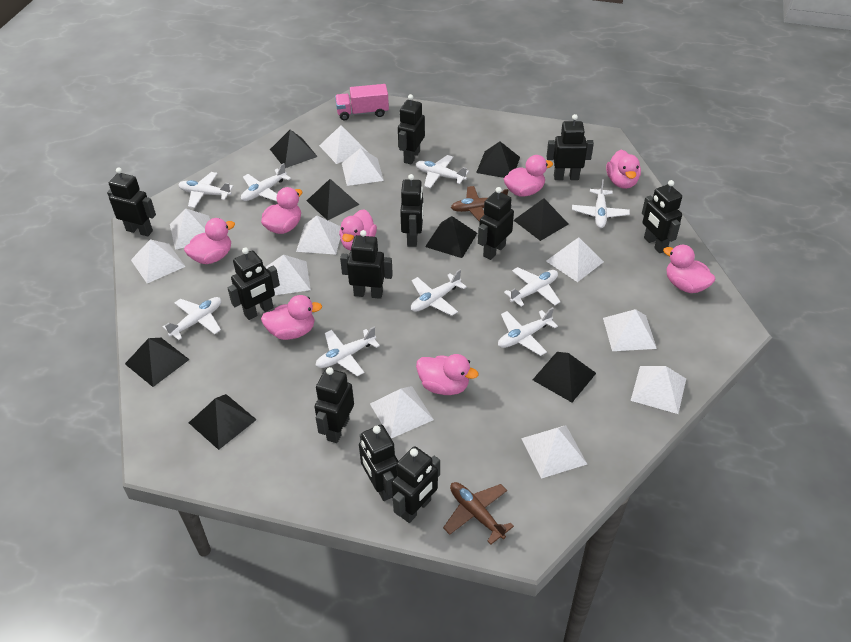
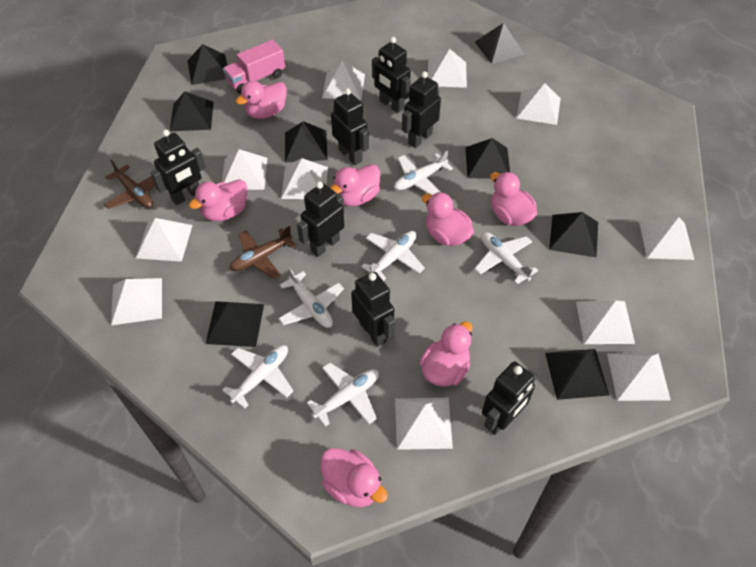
black robot: 11 -> 7
pink duck: 8 -> 7
white plane: 9 -> 6

